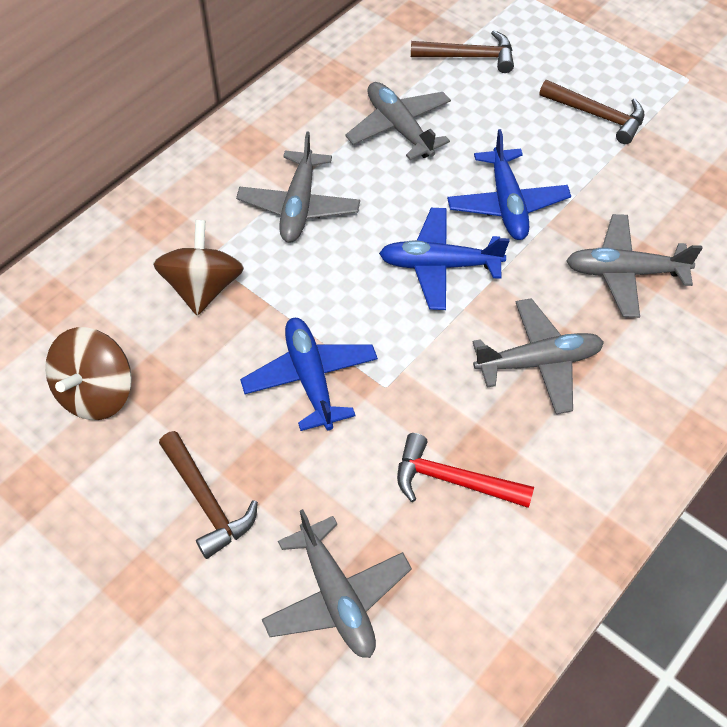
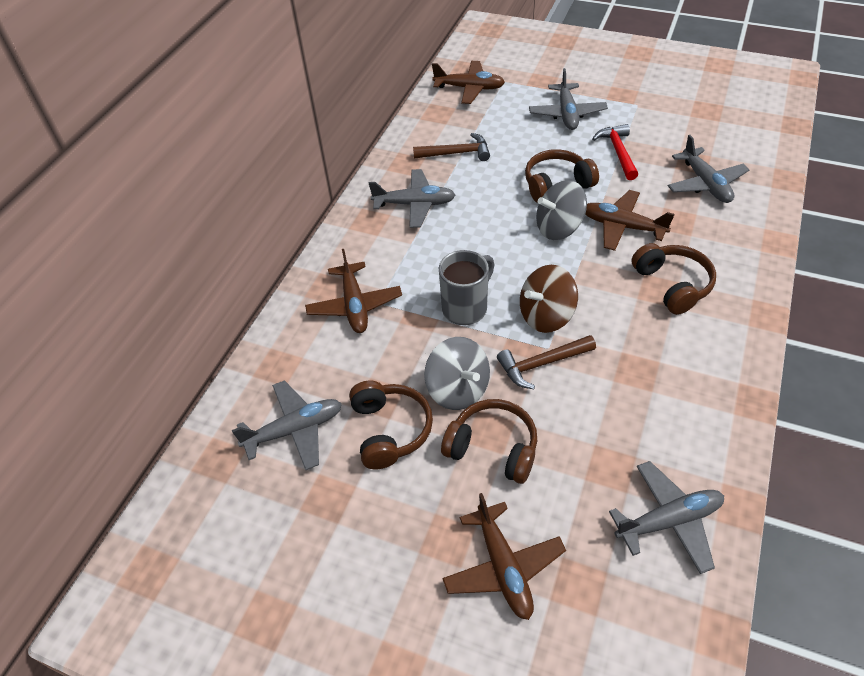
blue plane: 3 -> 0
brown hammer: 3 -> 2
brown headphones: 0 -> 4
brown plane: 0 -> 4
brown spinning top: 2 -> 1
grey mug: 0 -> 1
grey spinning top: 0 -> 2

